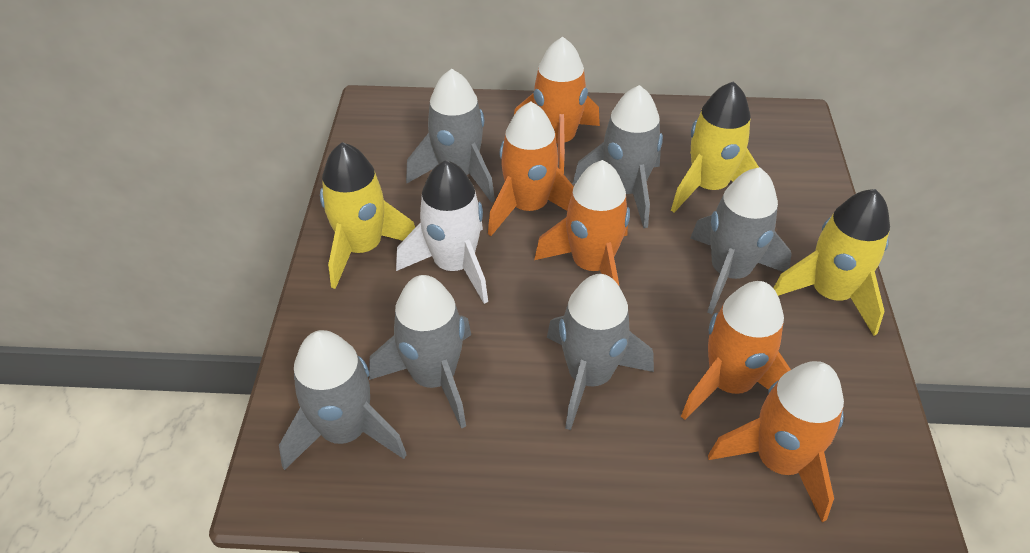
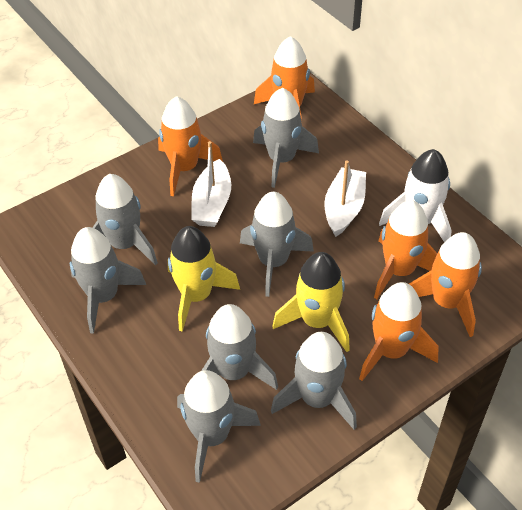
grey rocket: 6 -> 7
white boat: 0 -> 2
yellow rocket: 3 -> 2

